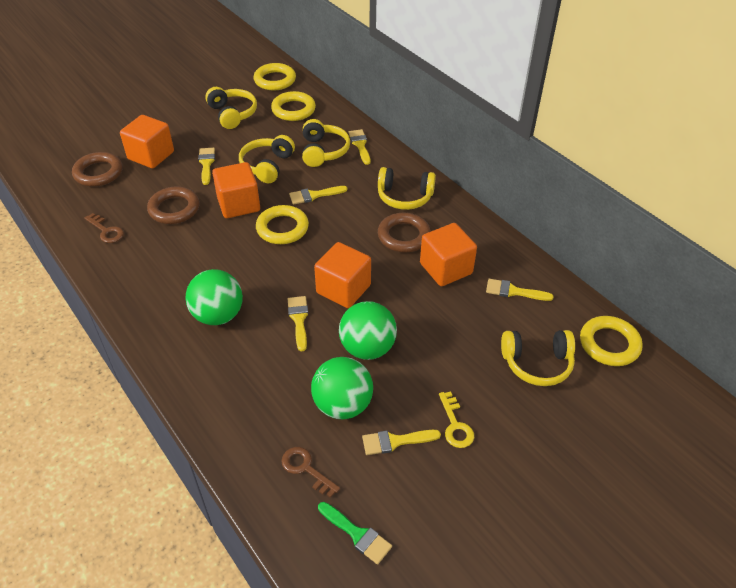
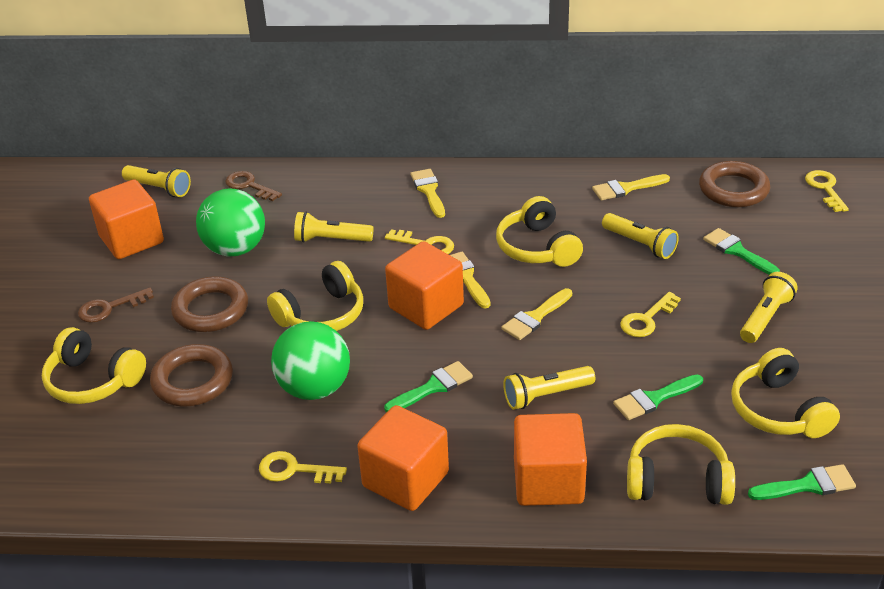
green ball: 3 -> 2
green brush: 1 -> 4
yellow brush: 6 -> 4
yellow flashlight: 0 -> 5
yellow key: 1 -> 4
yellow ring: 4 -> 0

